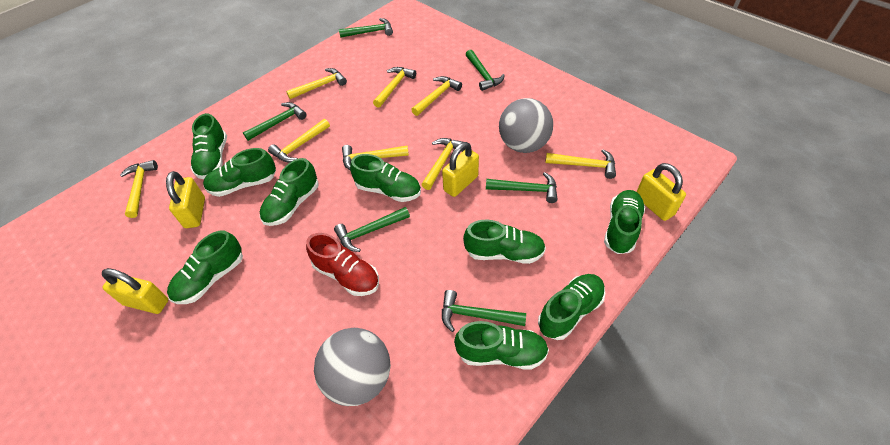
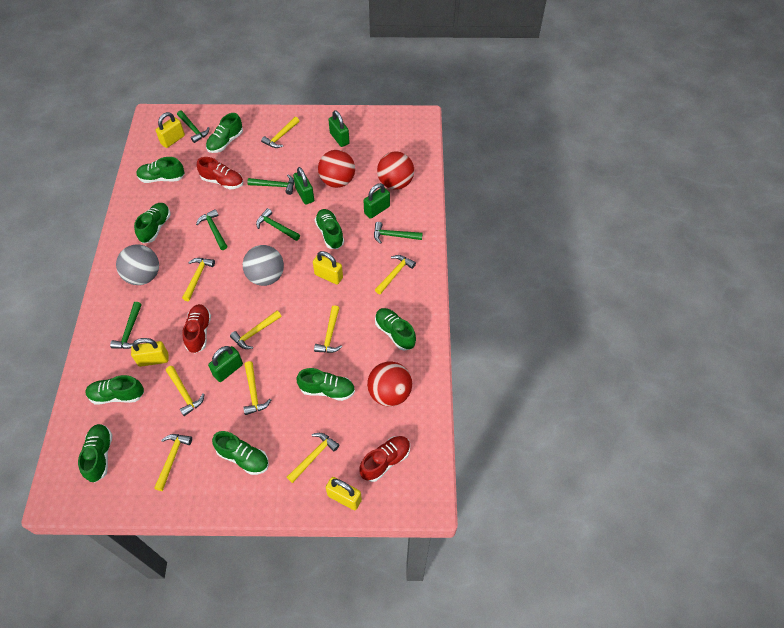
green padlock: 0 -> 4
red ball: 0 -> 3
red shoe: 1 -> 3
yellow hammer: 8 -> 9

